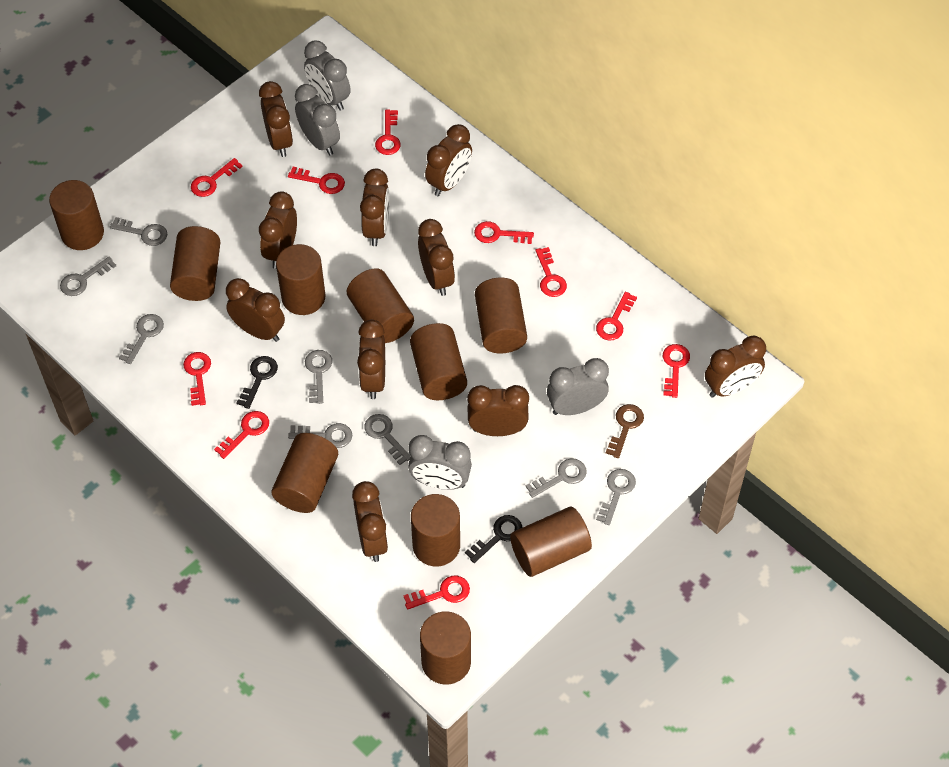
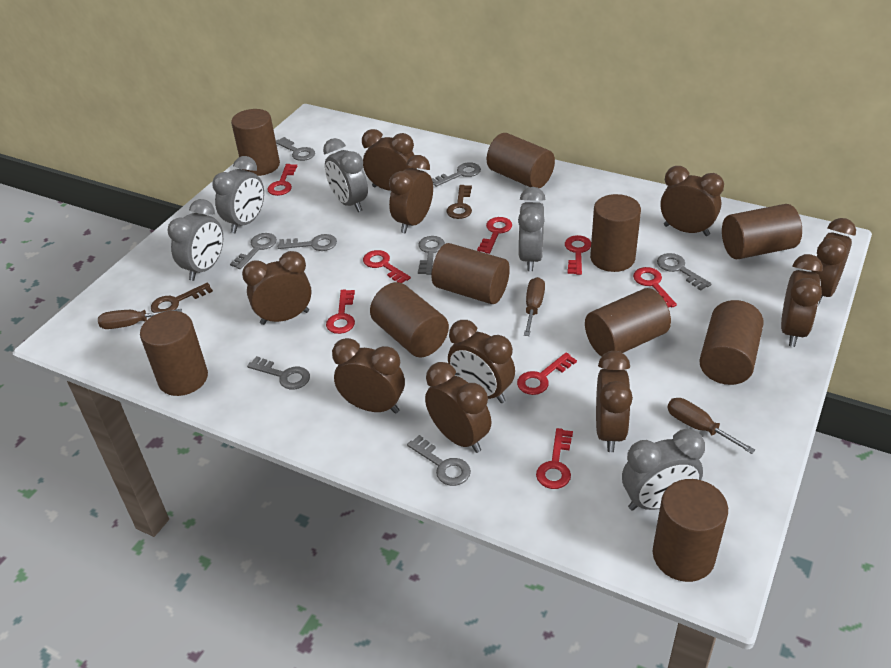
black key: 2 -> 0
brown key: 1 -> 2
brown screwdriver: 0 -> 3
grey clock: 4 -> 5
red key: 10 -> 8

